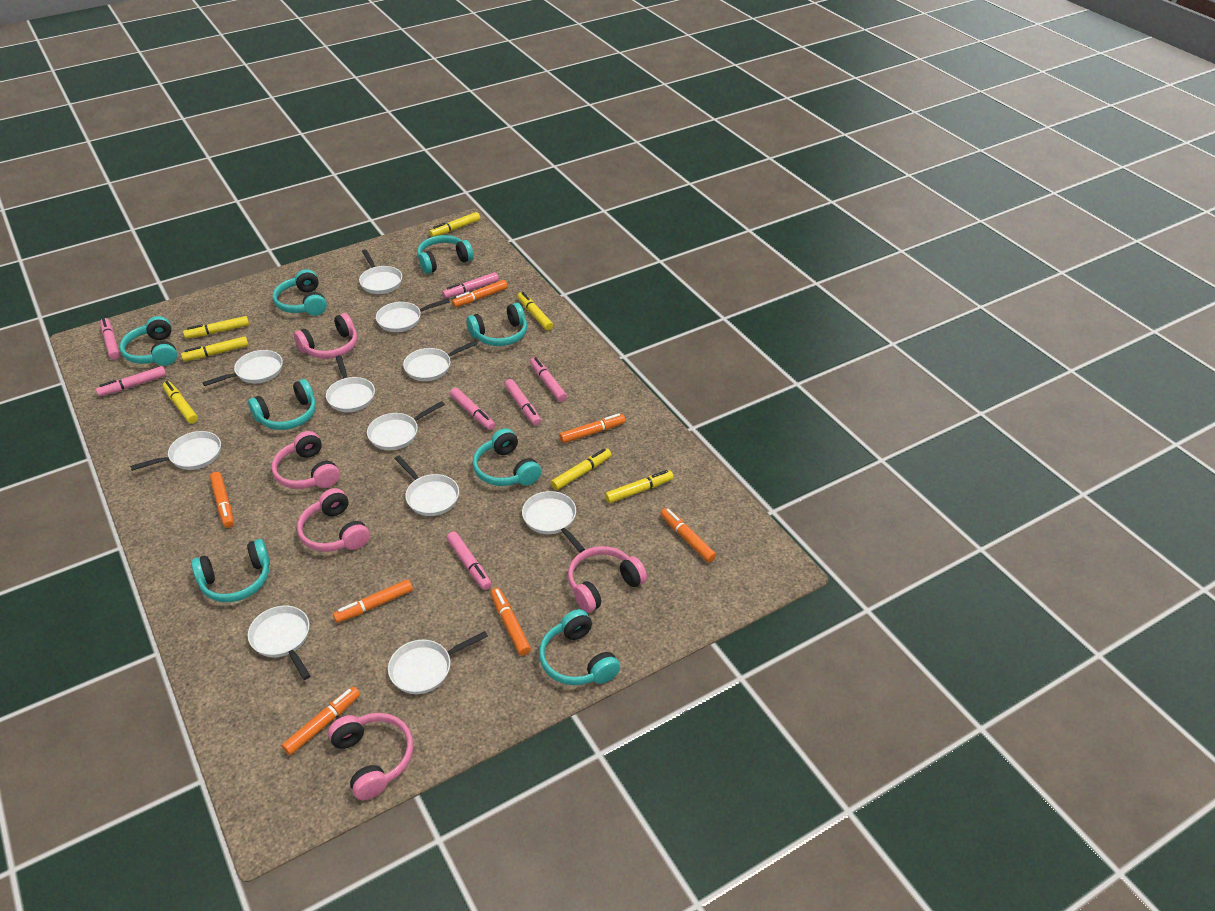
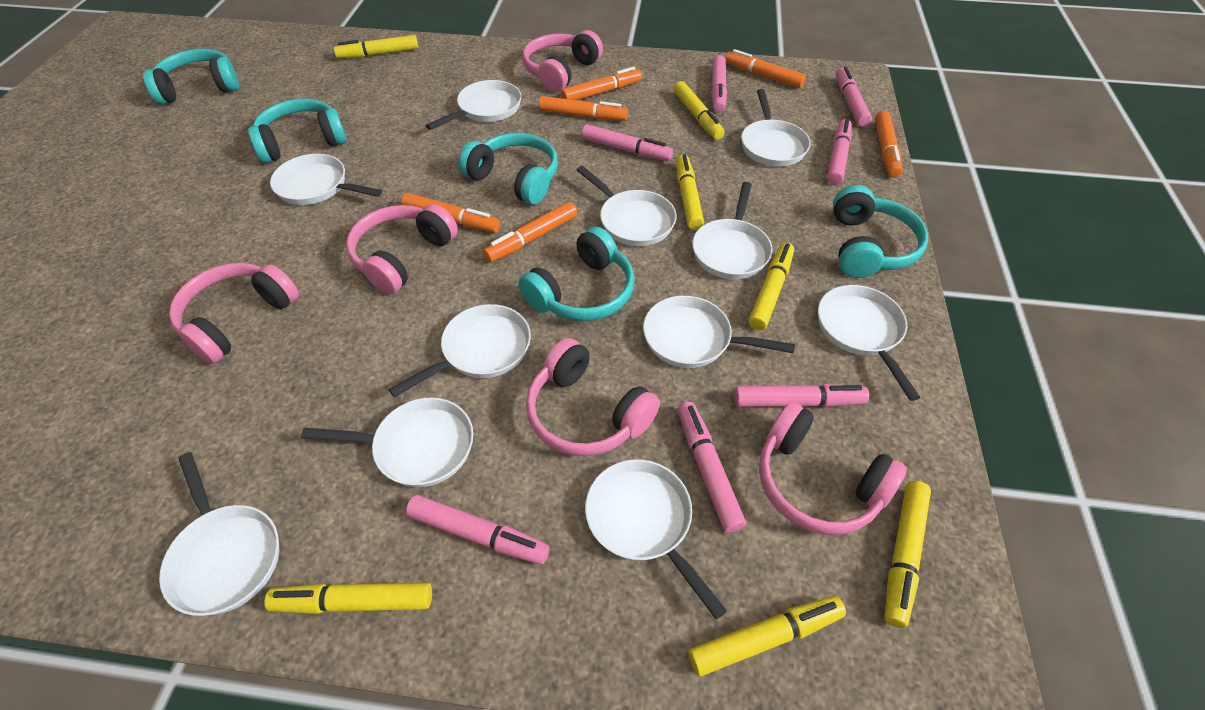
orange marker: 7 -> 6
turquoise headphones: 8 -> 5

